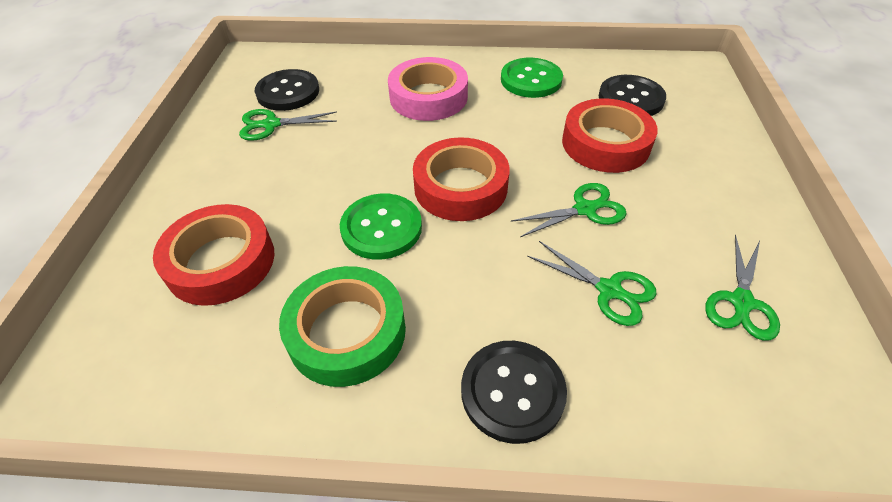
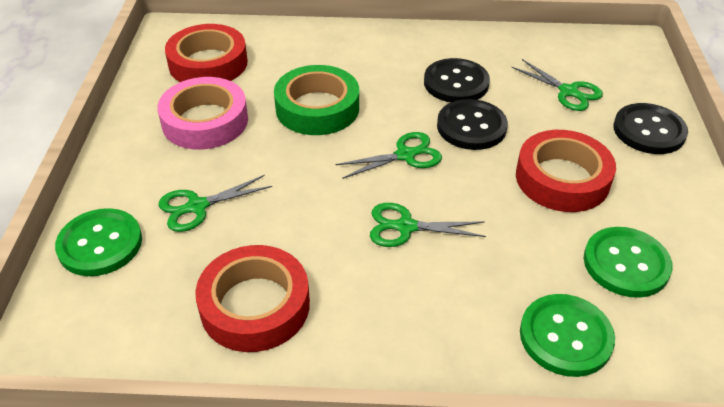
green button: 2 -> 3

